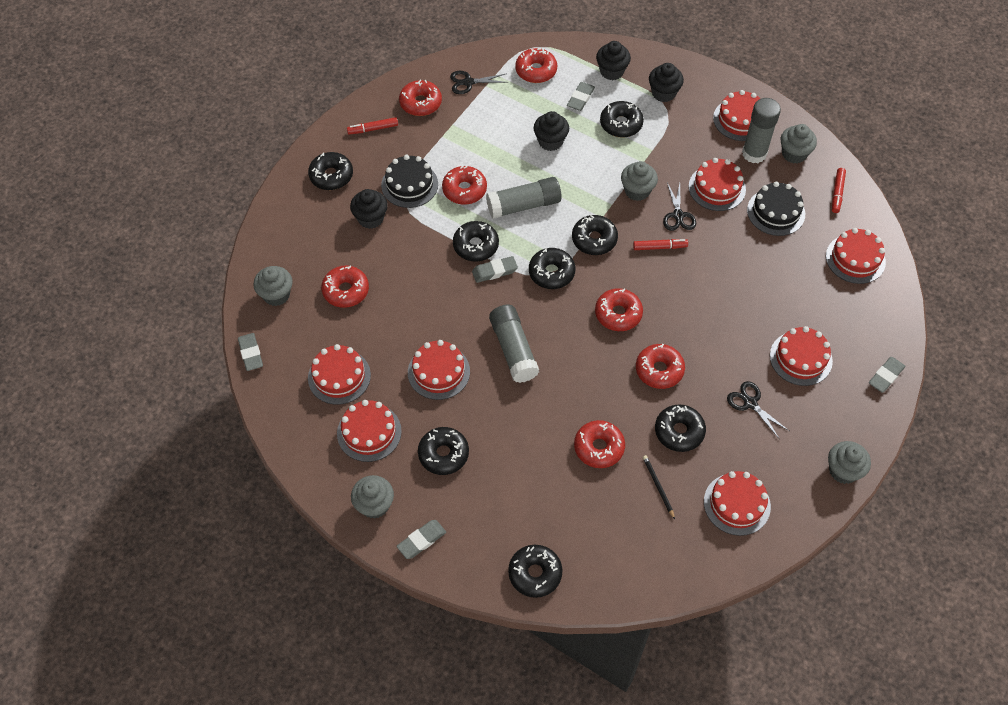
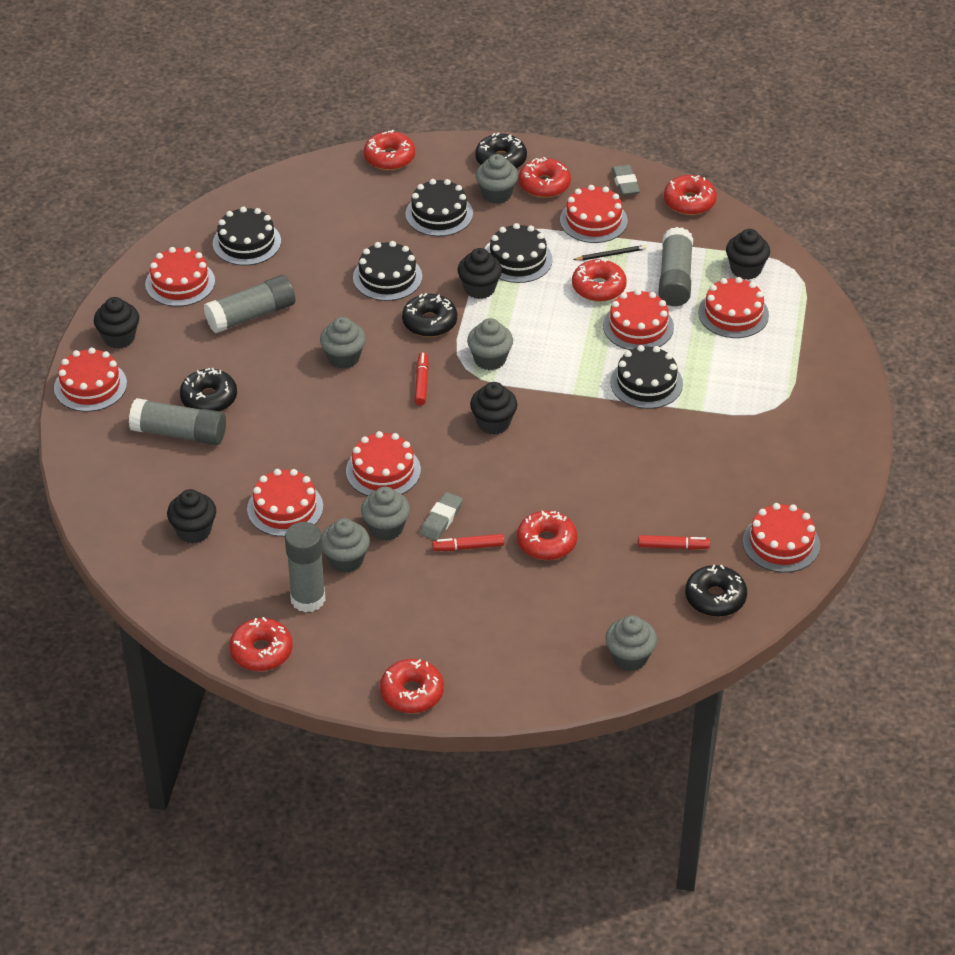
black cake: 2 -> 5
black cupcake: 4 -> 5
black donut: 8 -> 4
black scissors: 3 -> 0
grey cupcake: 5 -> 6
grey eraser: 5 -> 2
grey glue stick: 3 -> 4

